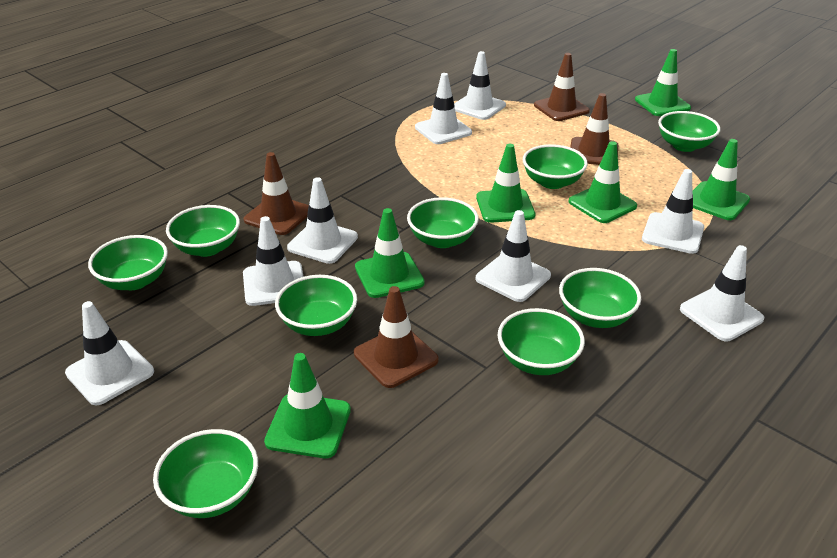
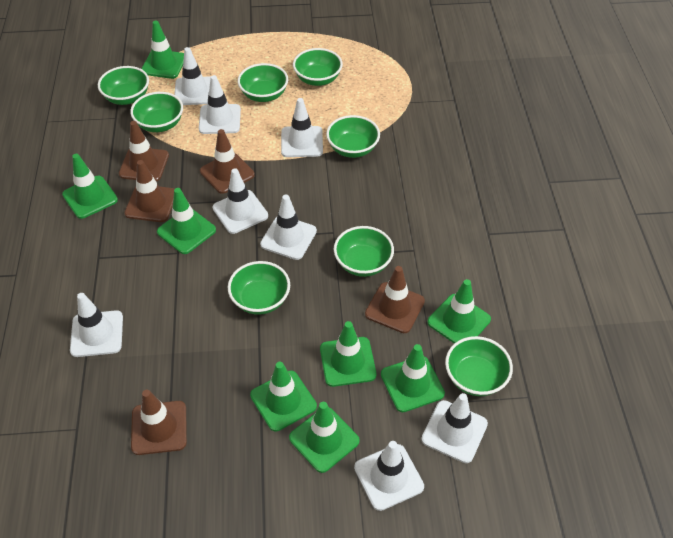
brown traffic cone: 4 -> 5
green bowl: 9 -> 8
green traffic cone: 6 -> 8

